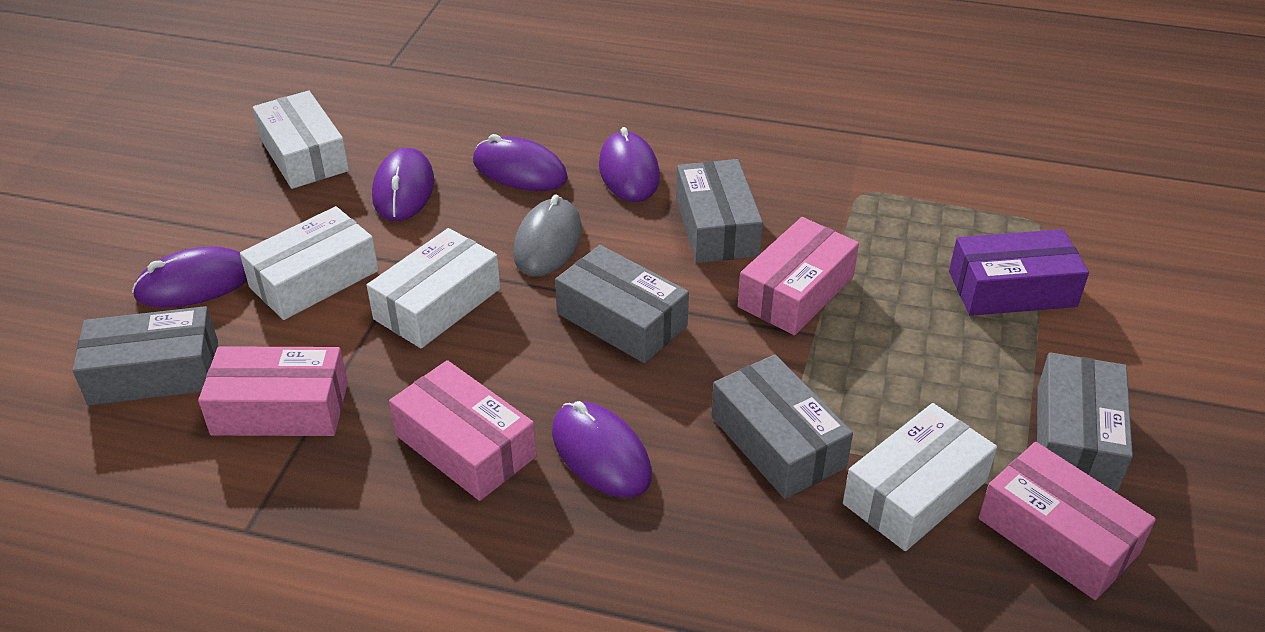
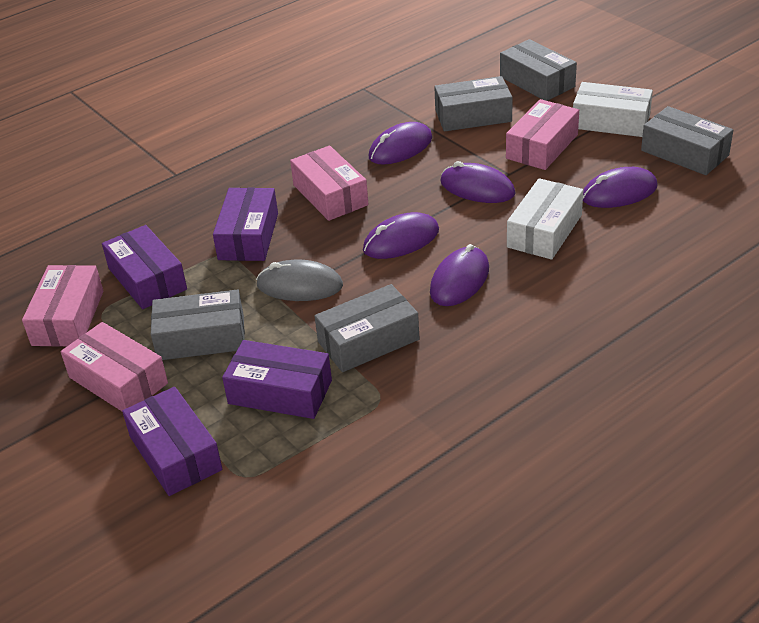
purple box: 1 -> 4
white box: 4 -> 2

